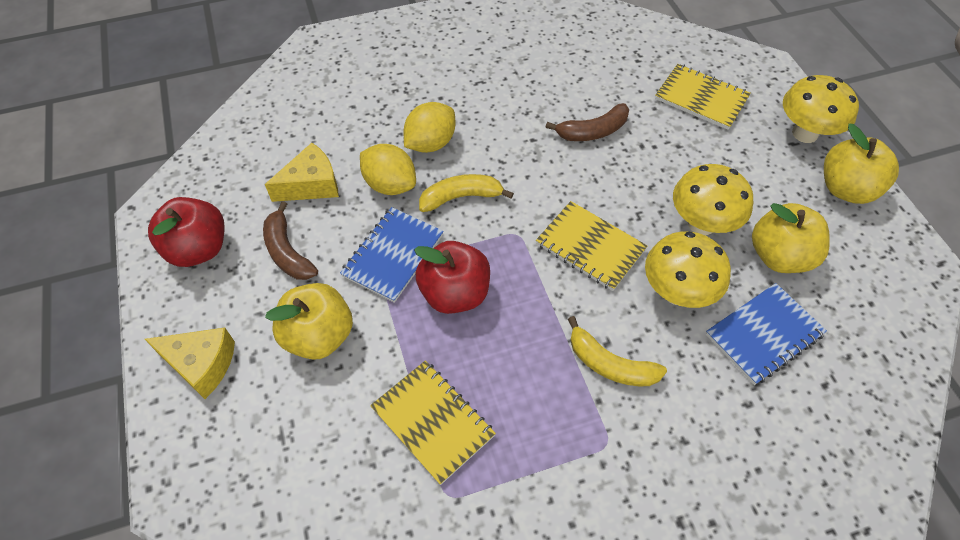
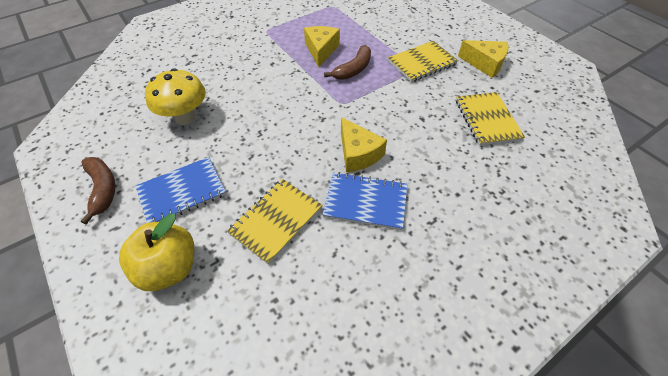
red apple: 2 -> 0
yellow apple: 3 -> 1
yellow banana: 2 -> 0
yellow cheese: 2 -> 3
yellow lemon: 2 -> 0
yellow mushroom: 3 -> 1

